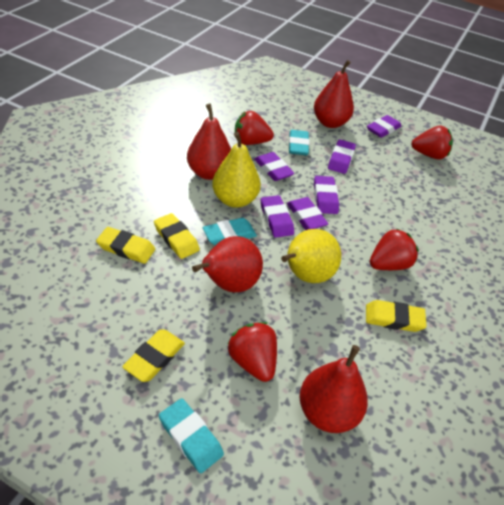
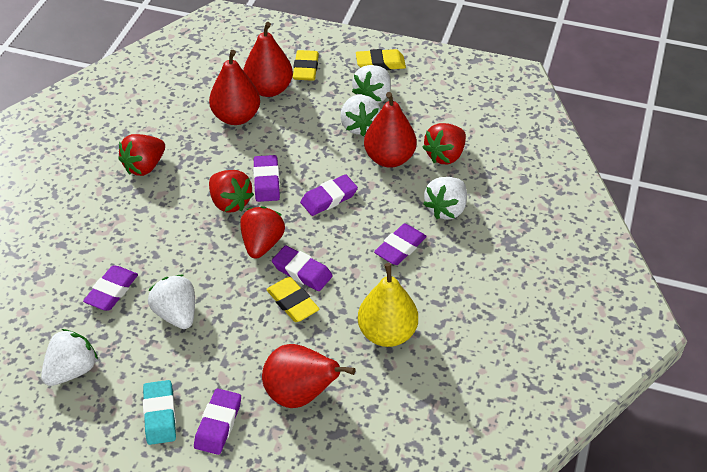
turquoise eraser: 3 -> 1
white strawberry: 0 -> 5
yellow eraser: 4 -> 3
yellow pear: 2 -> 1

